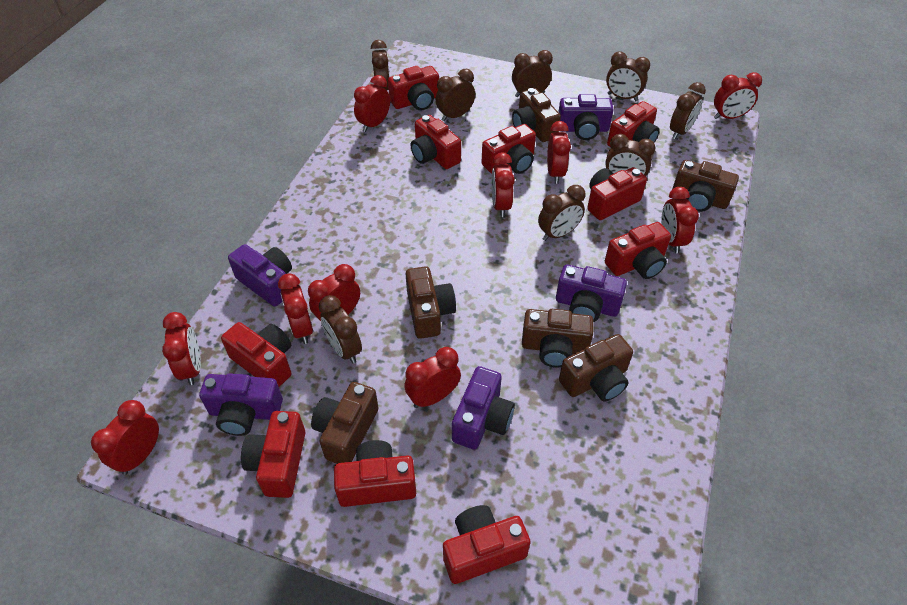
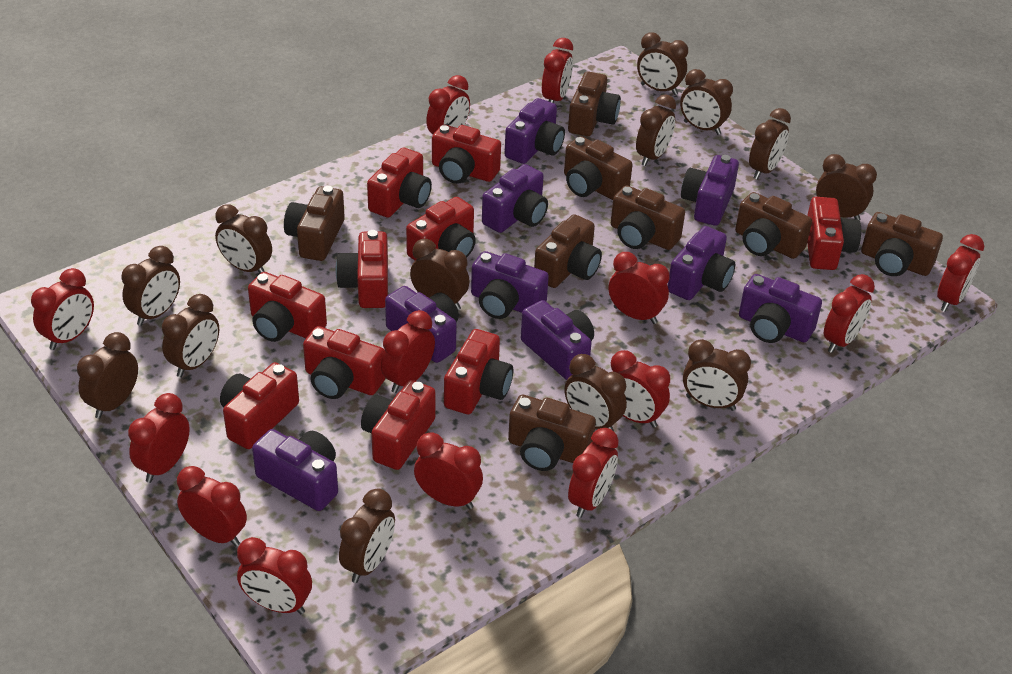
brown camera: 6 -> 8
brown clock: 8 -> 13
purple camera: 5 -> 9
red clock: 10 -> 13

